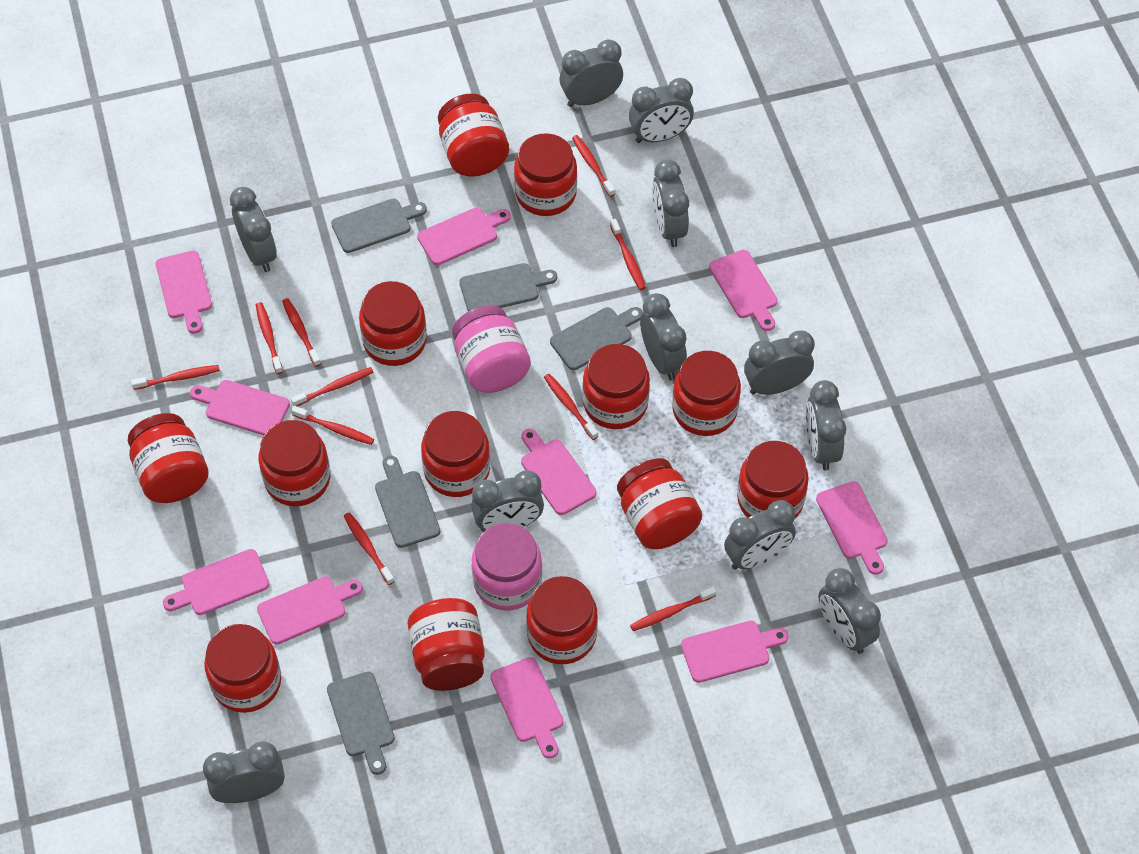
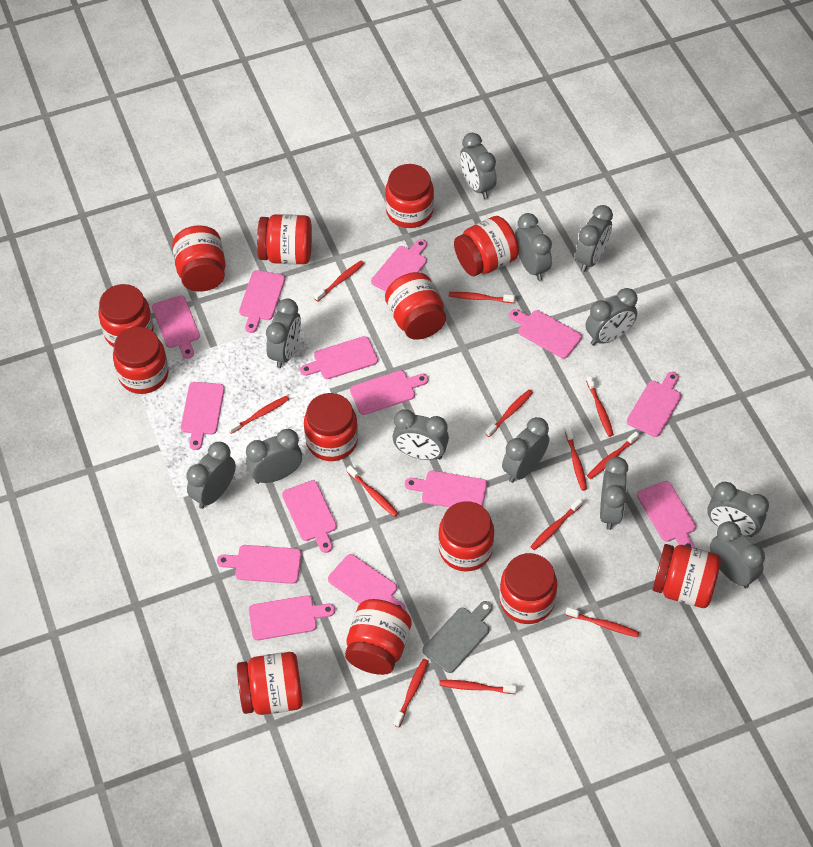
grey clock: 11 -> 12
grey cutting board: 5 -> 1
pink cutting board: 10 -> 14
pink jar: 2 -> 0
red toothbrush: 10 -> 12

